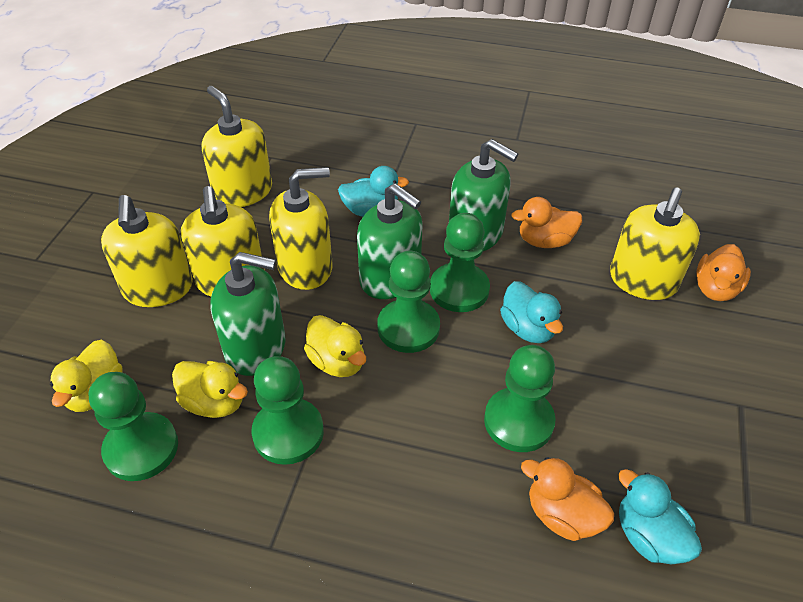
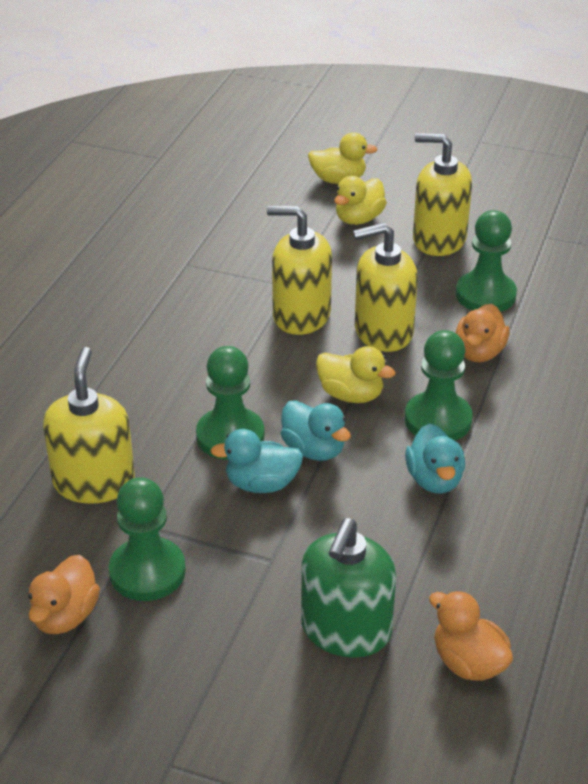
green pawn: 5 -> 4
green soap dispenser: 3 -> 1
yellow soap dispenser: 5 -> 4

